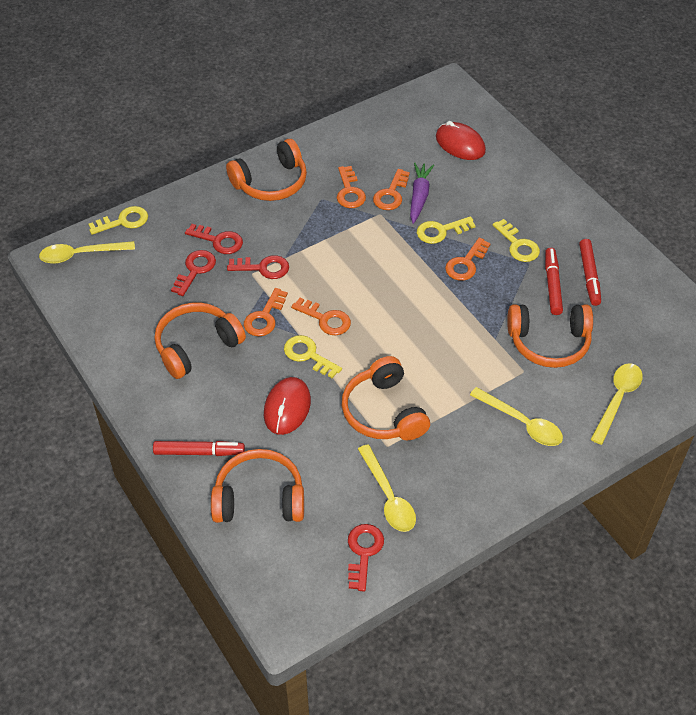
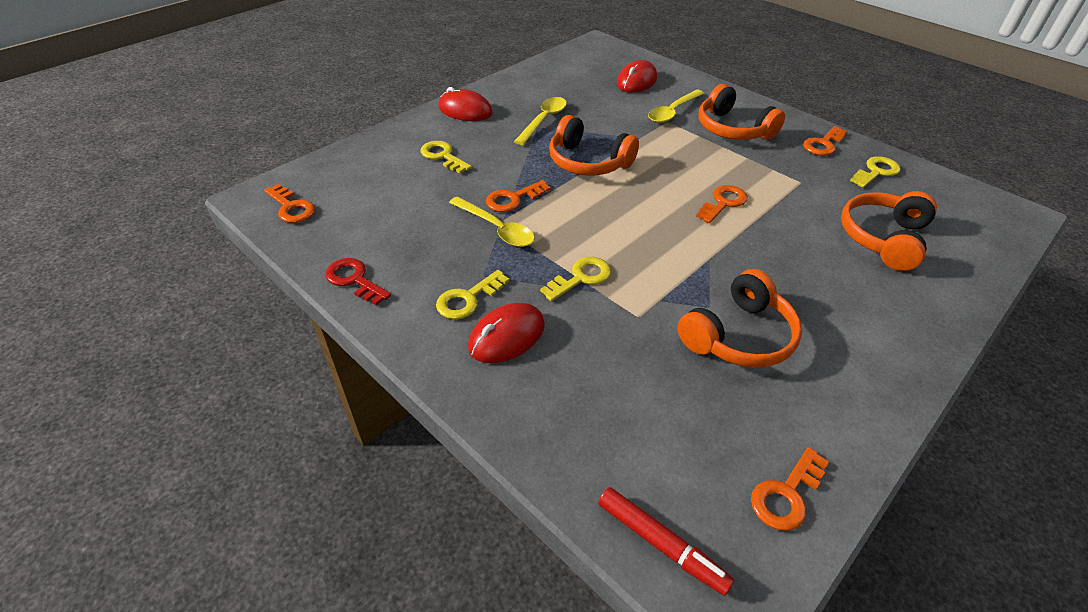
orange headphones: 5 -> 4
purple carrot: 1 -> 0
red key: 4 -> 1
red marker: 3 -> 1
red mouse: 2 -> 3
yellow spoon: 4 -> 3

